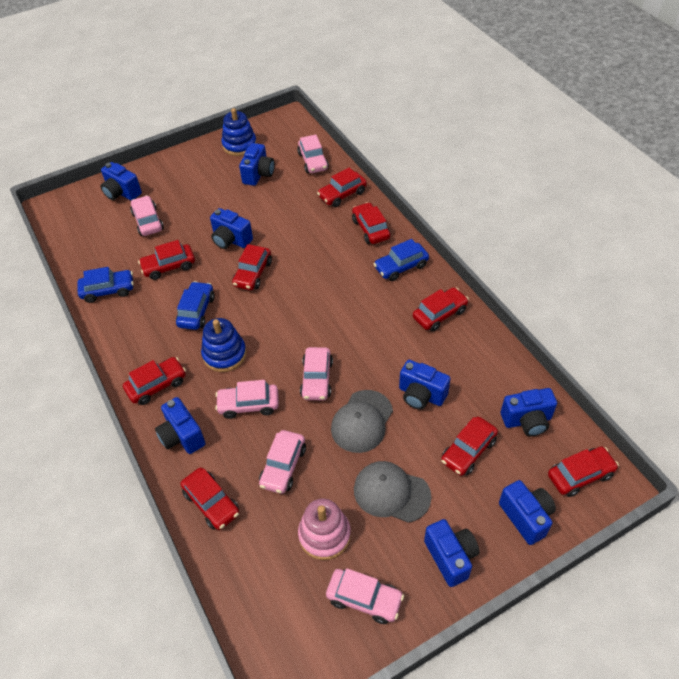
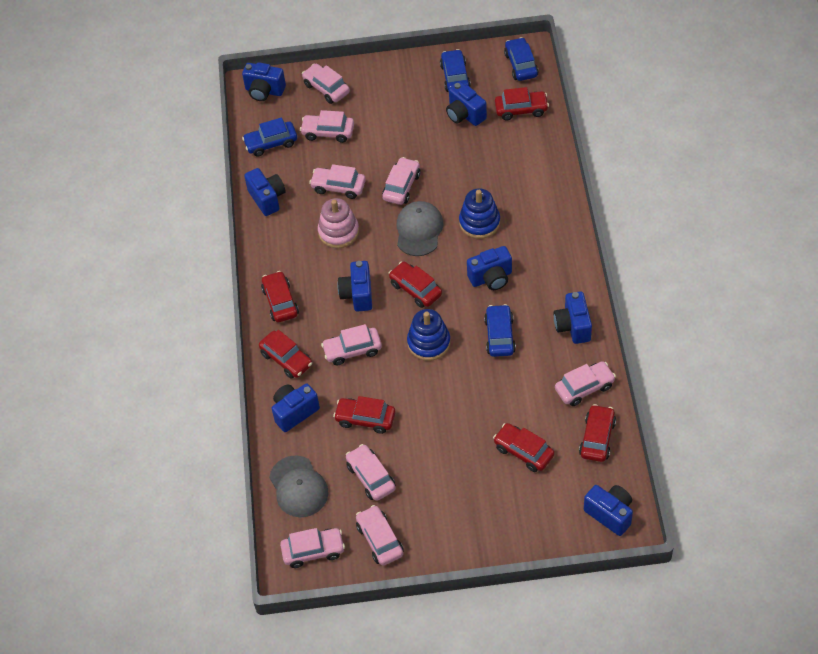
blue car: 3 -> 4
pink car: 6 -> 9
red car: 9 -> 7

